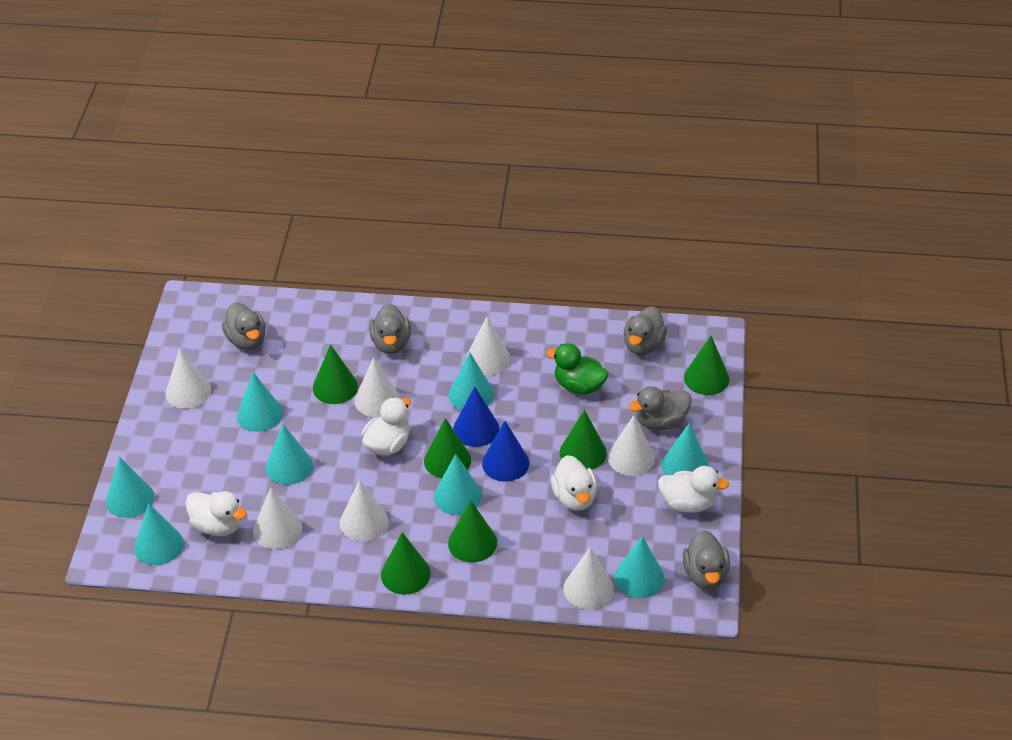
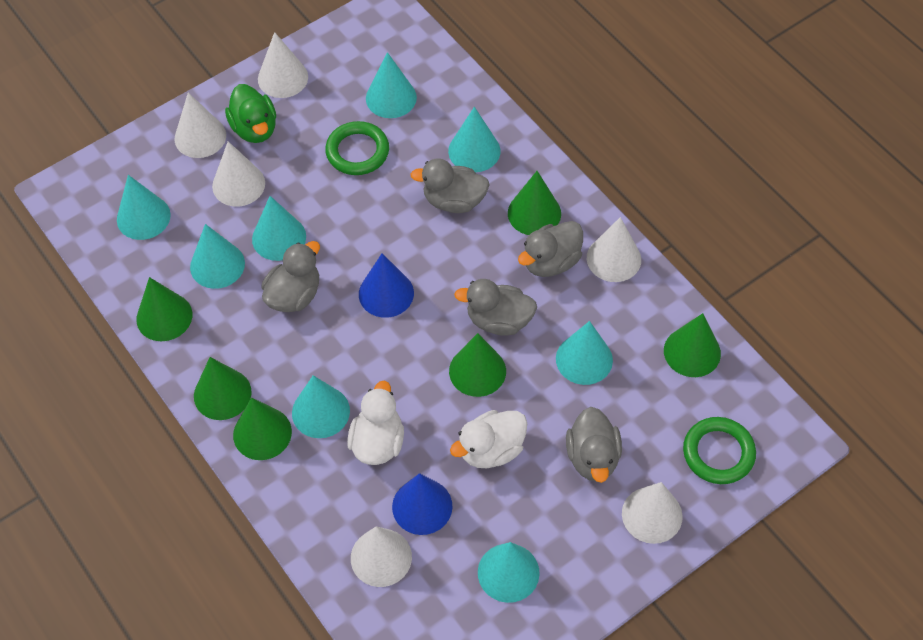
green ring: 0 -> 2
white cone: 7 -> 6
white duck: 4 -> 2

